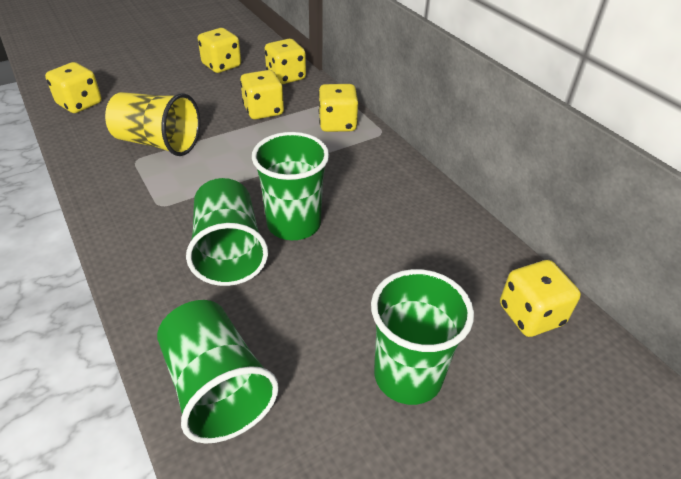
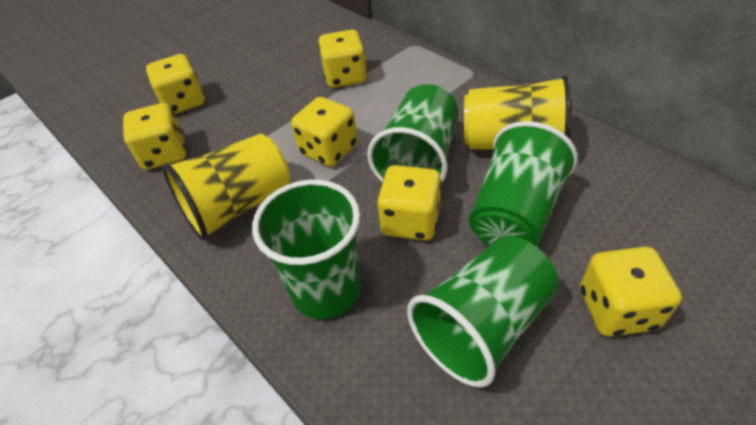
yellow cup: 1 -> 2

